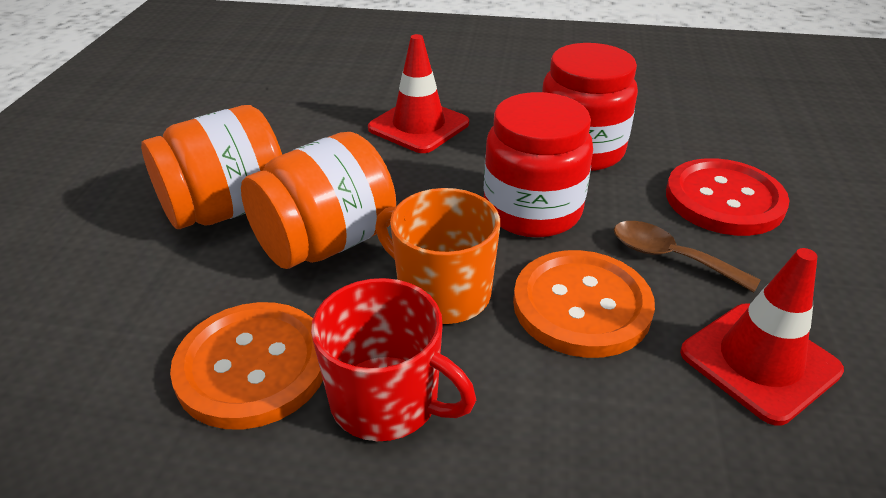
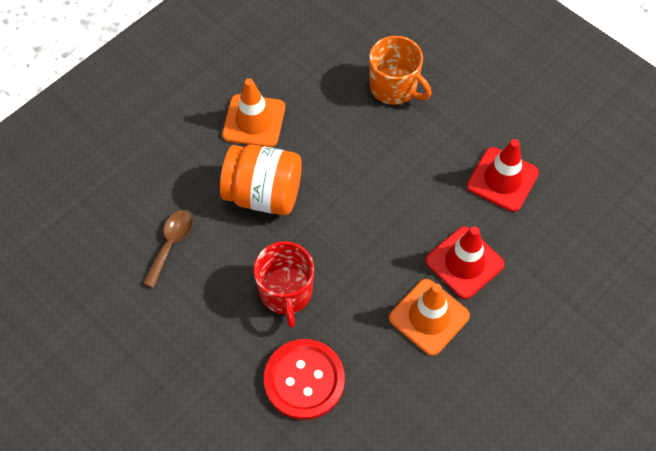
orange button: 2 -> 0
orange jar: 2 -> 1
orange traffic cone: 0 -> 2
red jar: 2 -> 0

